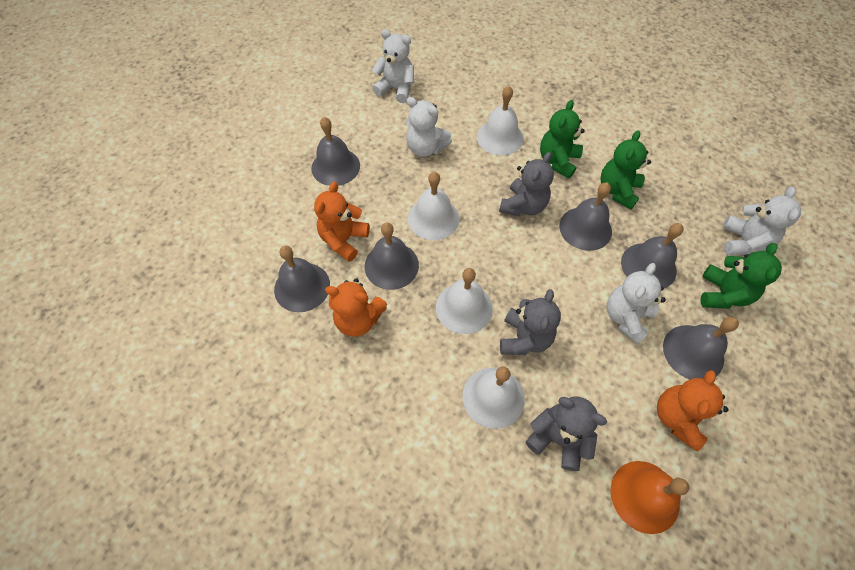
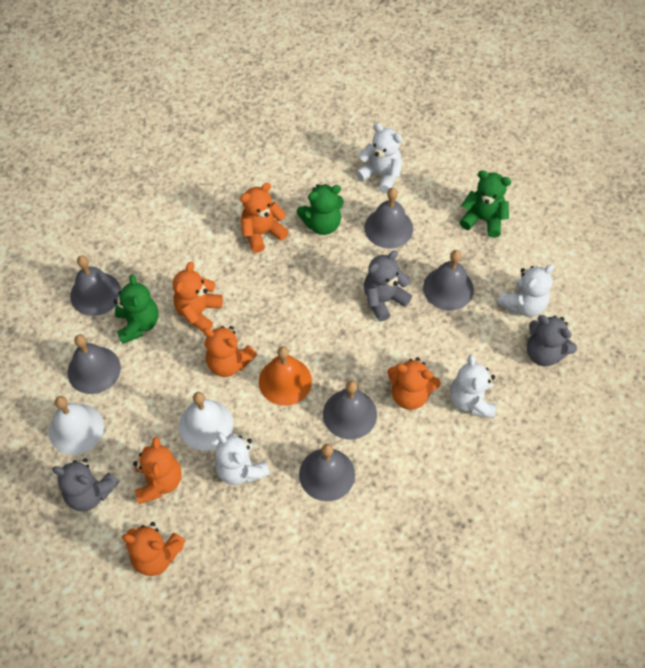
orange teddy bear: 3 -> 6
white bell: 4 -> 2

